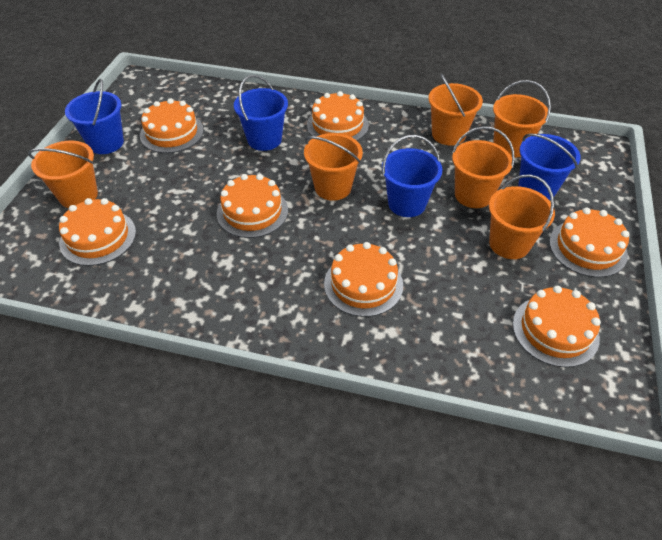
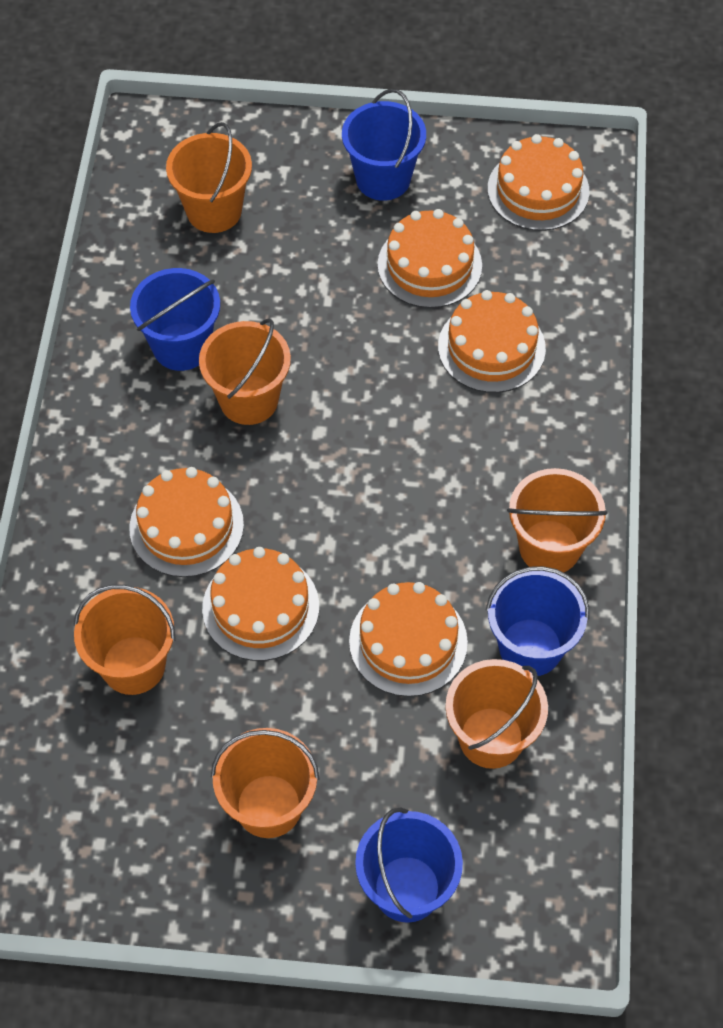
orange cake: 7 -> 6

